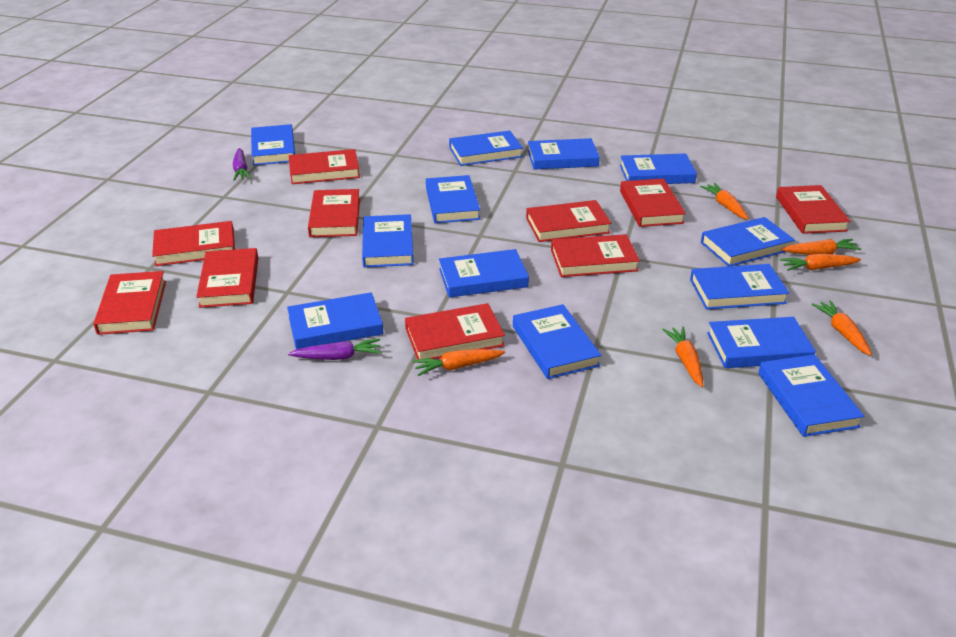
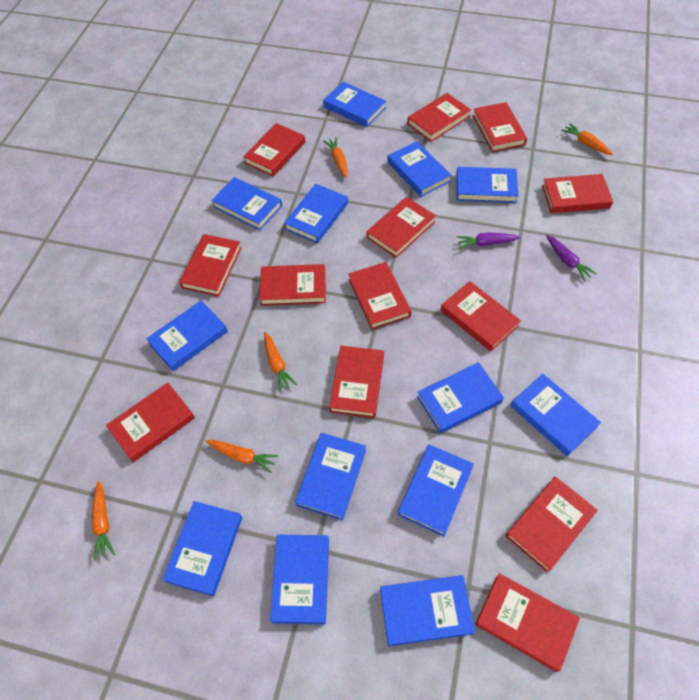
orange carrot: 6 -> 5
red book: 10 -> 13

